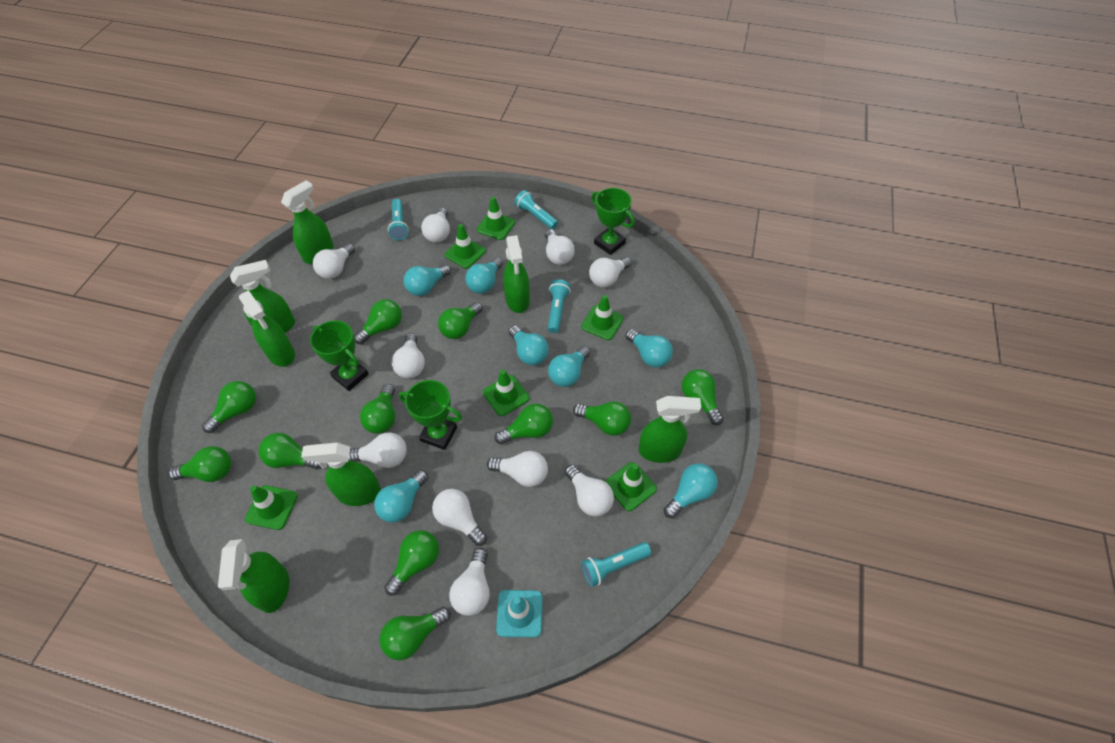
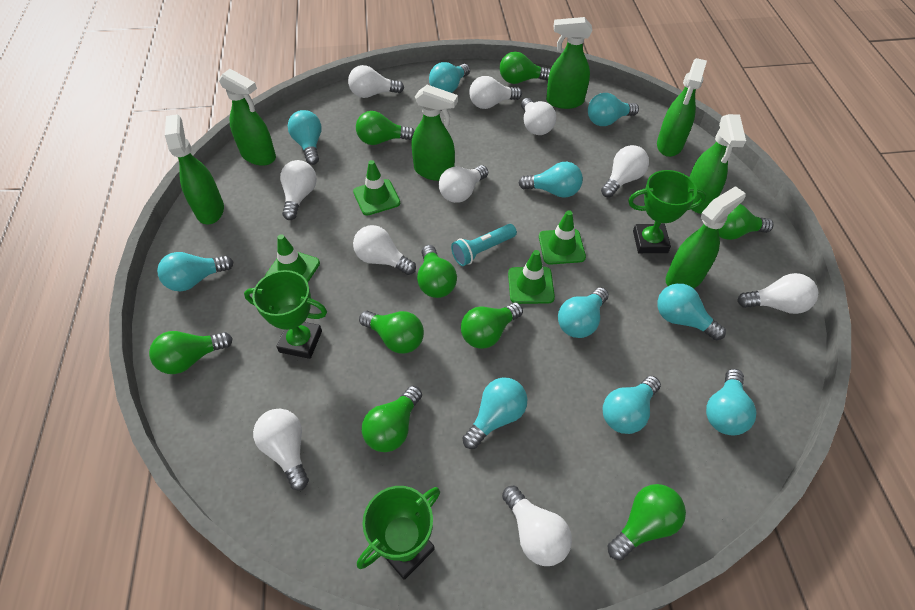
green light bulb: 11 -> 9
green traffic cone: 6 -> 4
turquoise flashlight: 4 -> 1
turquoise light bulb: 7 -> 10
turquoise traffic cone: 1 -> 0

